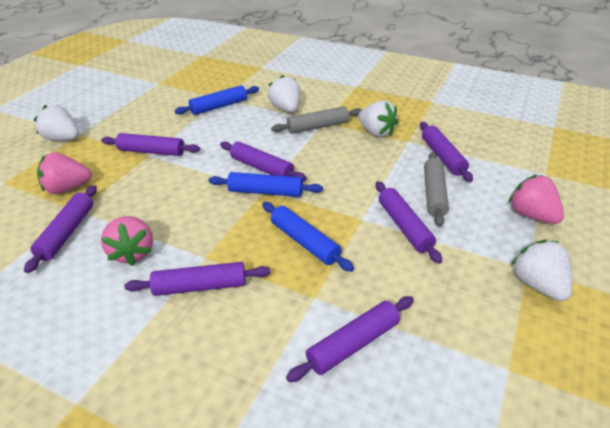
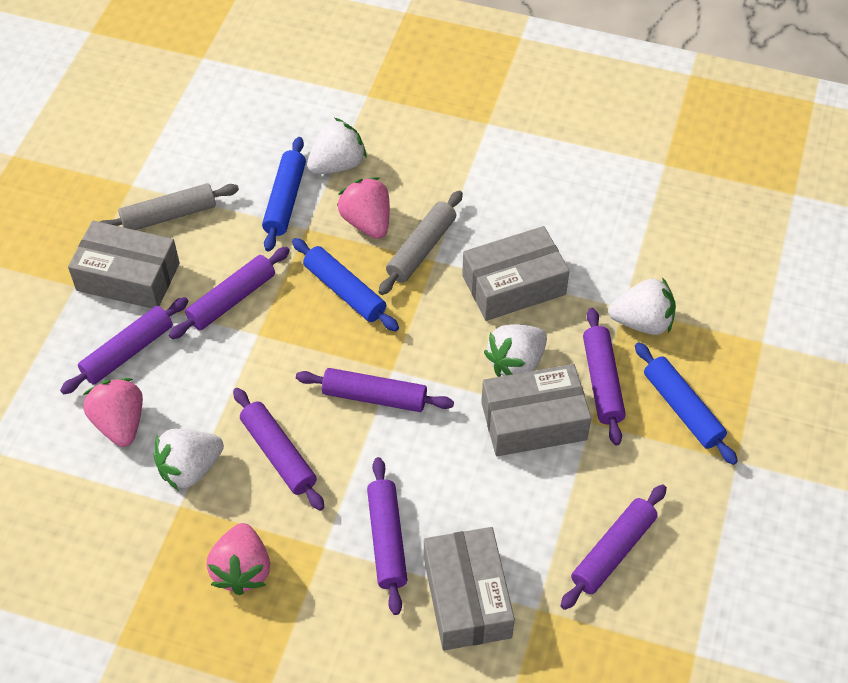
grey box: 0 -> 4

